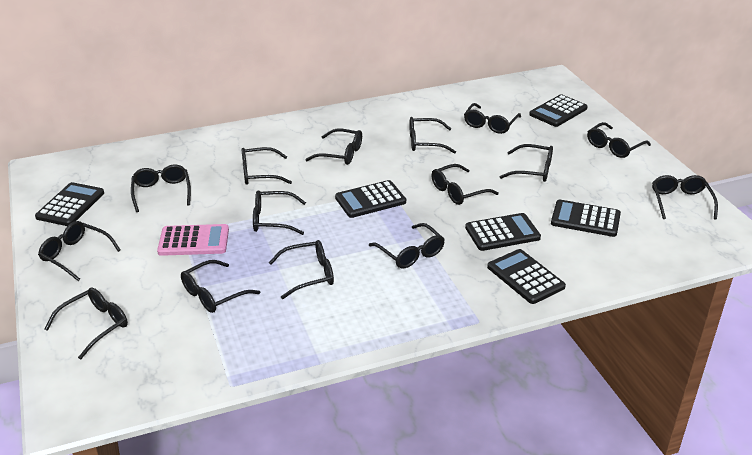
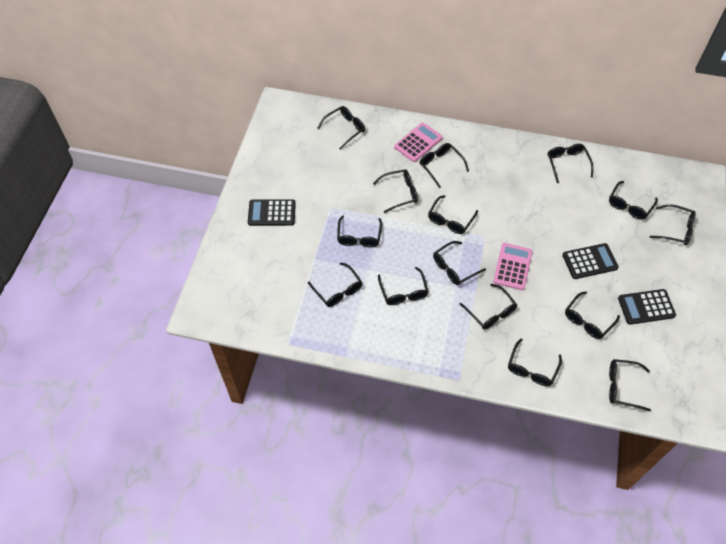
black calculator: 6 -> 3
pink calculator: 1 -> 2

